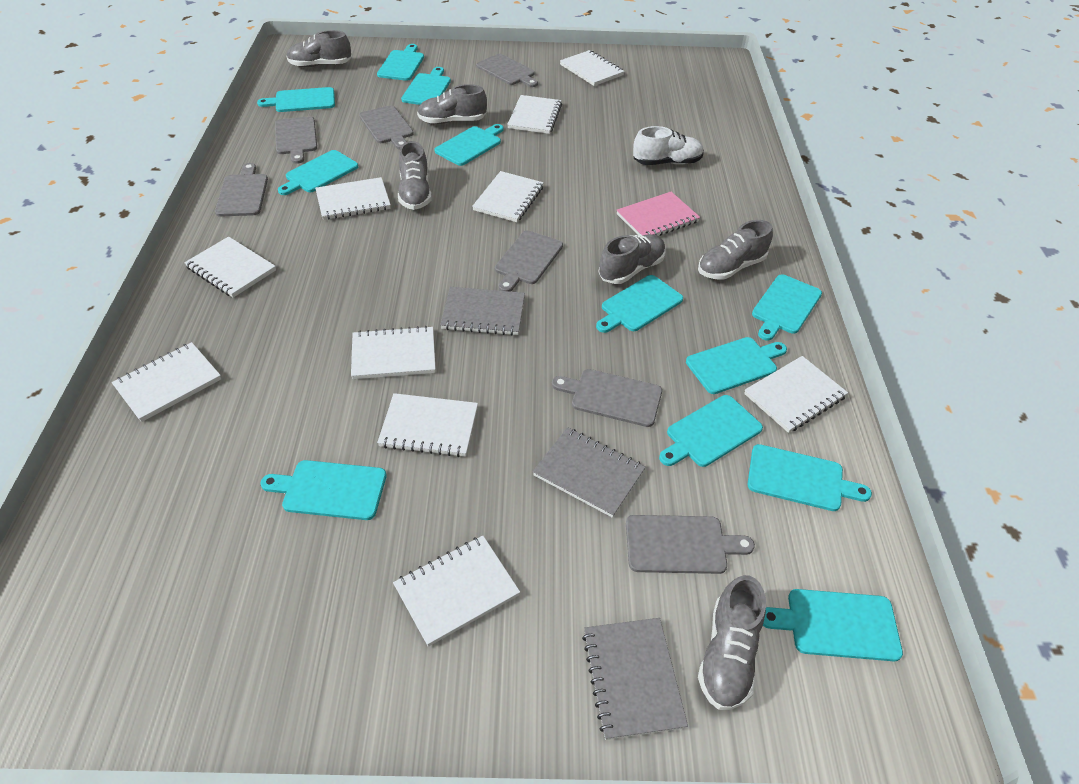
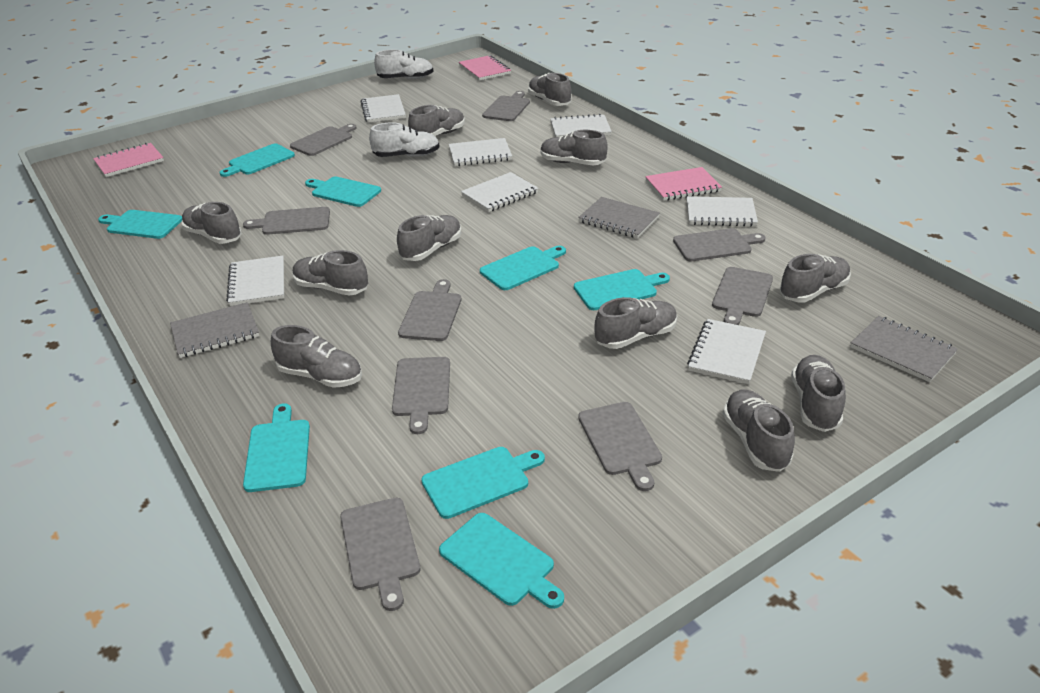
grey cutting board: 7 -> 9
grey shoe: 6 -> 11
pink notebook: 1 -> 3
turquoise cutting board: 12 -> 8
white notebook: 10 -> 7
white shoe: 1 -> 2

